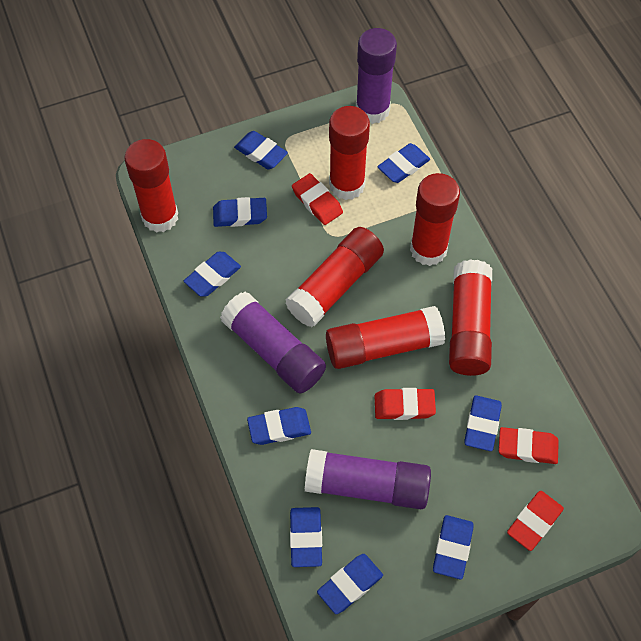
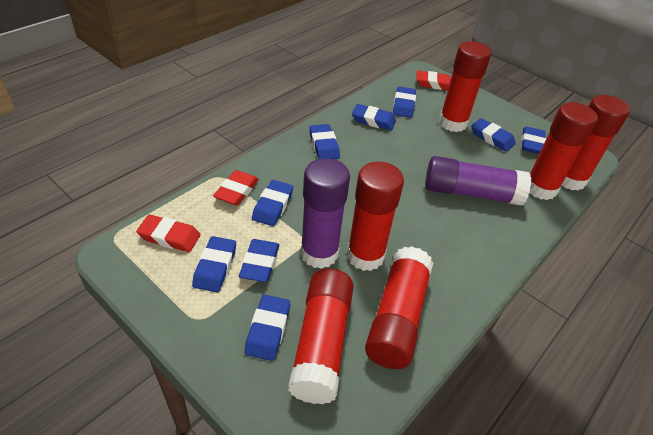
purple glue stick: 3 -> 2
red eraser: 4 -> 3

